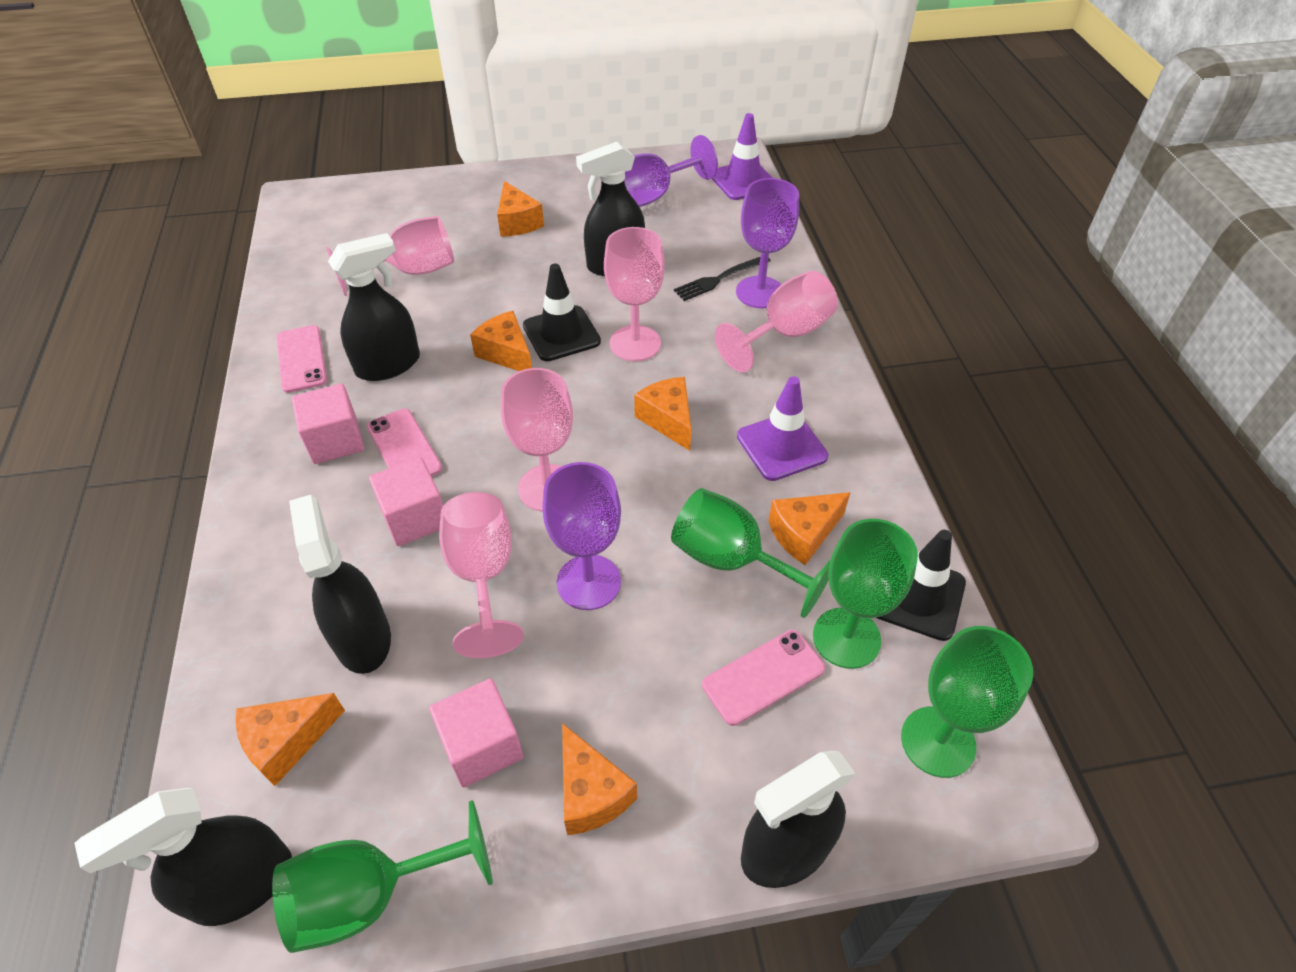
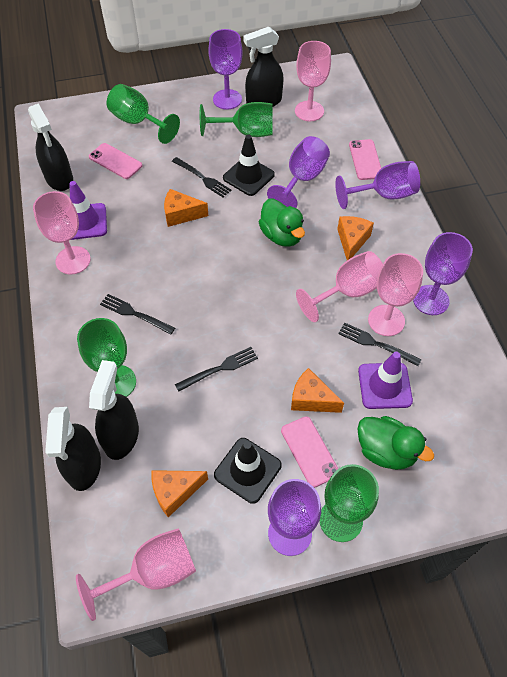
black fork: 1 -> 4
black spray bottle: 5 -> 4
green duck: 0 -> 2
orange cheese: 6 -> 4
pink cube: 3 -> 0
purple goblet: 3 -> 5

